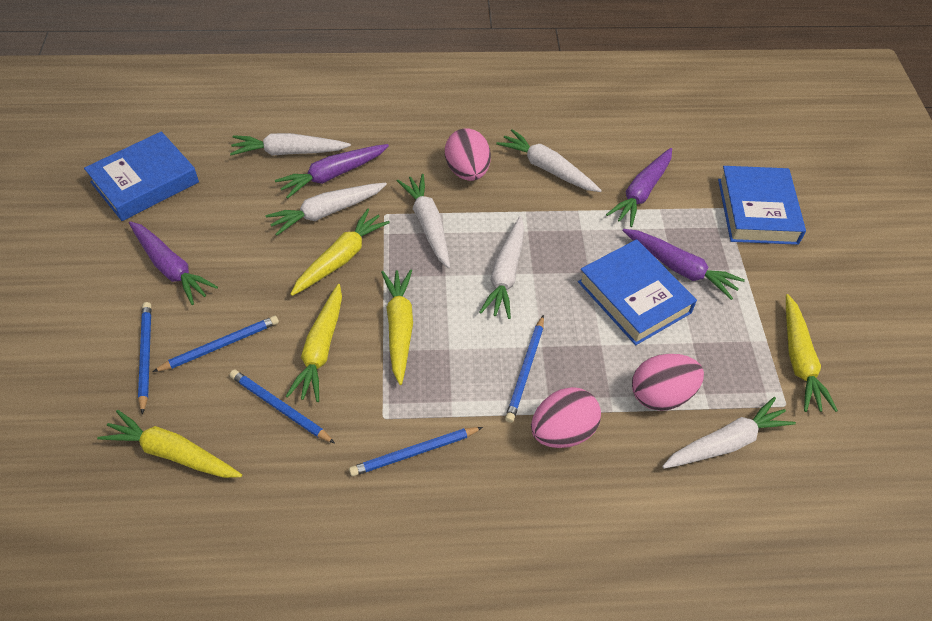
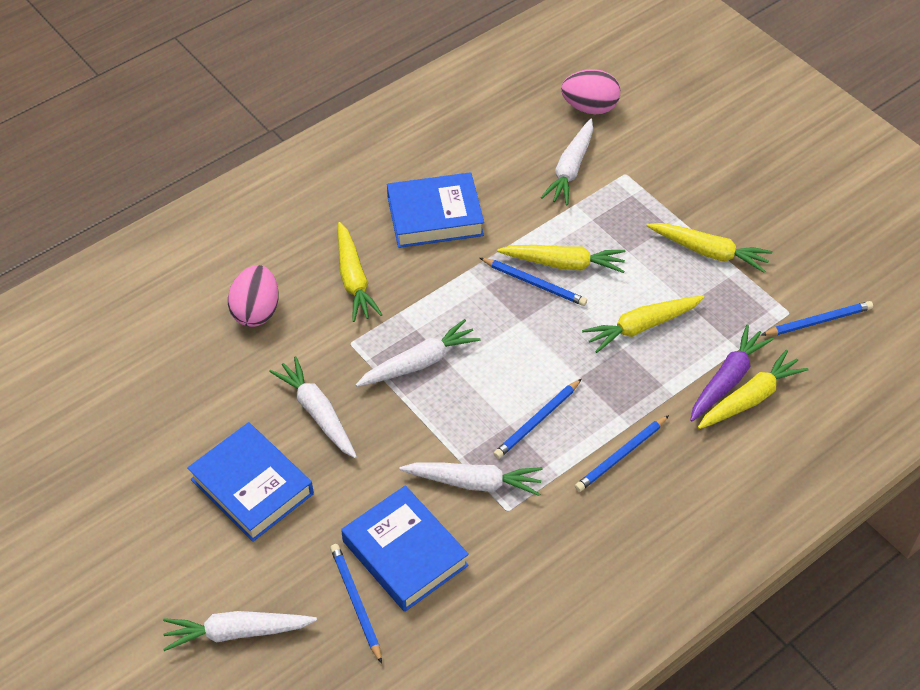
pink egg: 3 -> 2
purple carrot: 4 -> 1
white carrot: 6 -> 5

